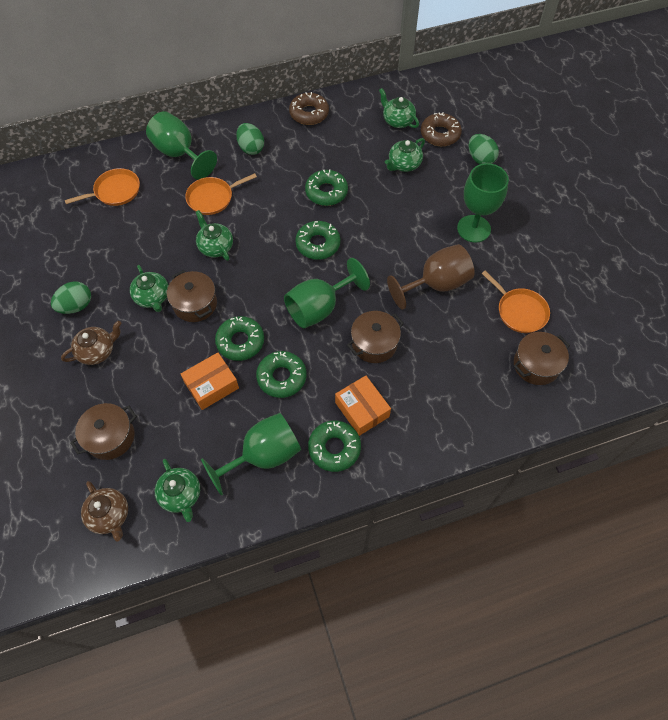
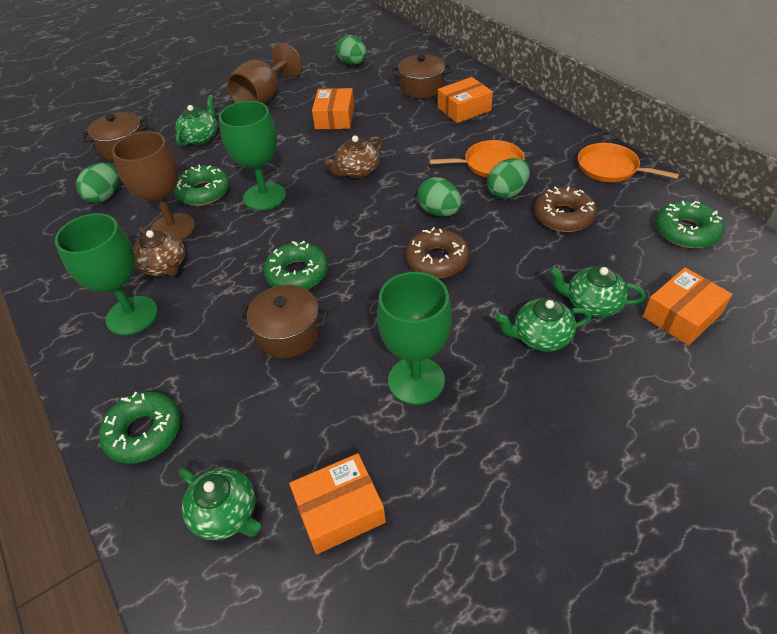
brown goblet: 1 -> 2
brown pot: 4 -> 3
green donut: 5 -> 4
green egg: 3 -> 4
green goblet: 4 -> 3
green teapot: 5 -> 4
orange box: 2 -> 4
orange pan: 3 -> 2

